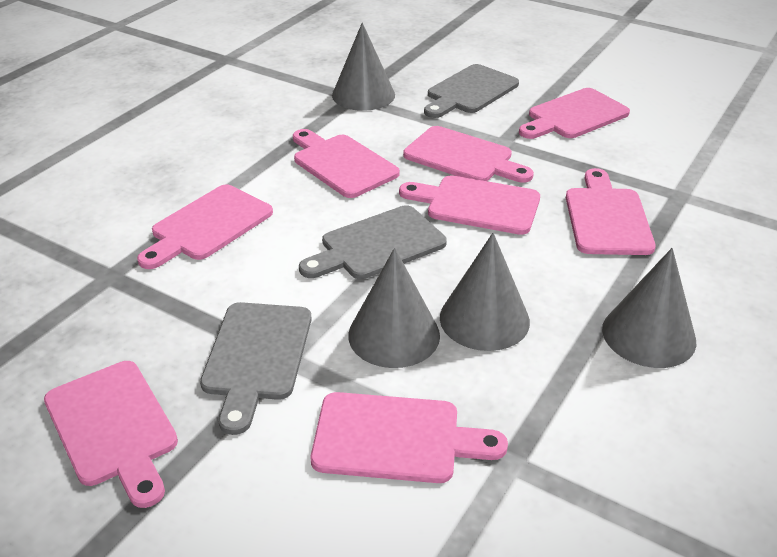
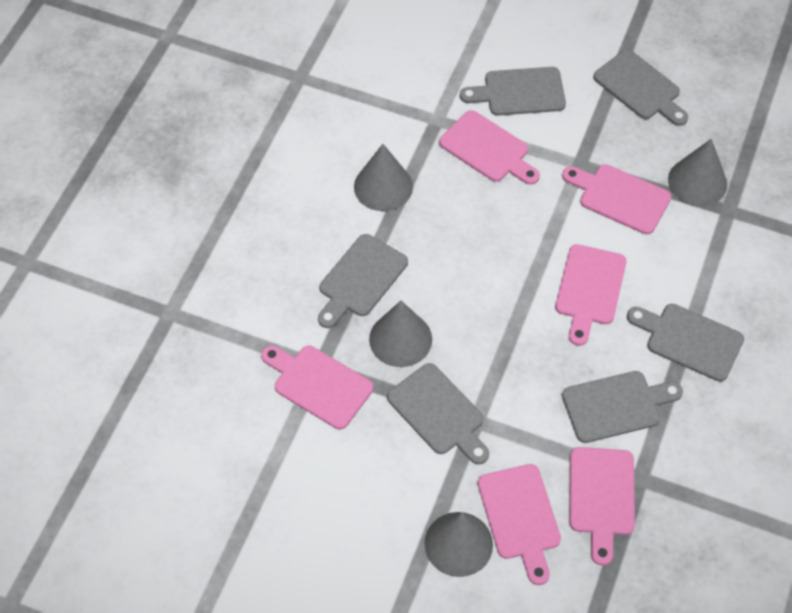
grey cutting board: 3 -> 6
pink cutting board: 8 -> 6

